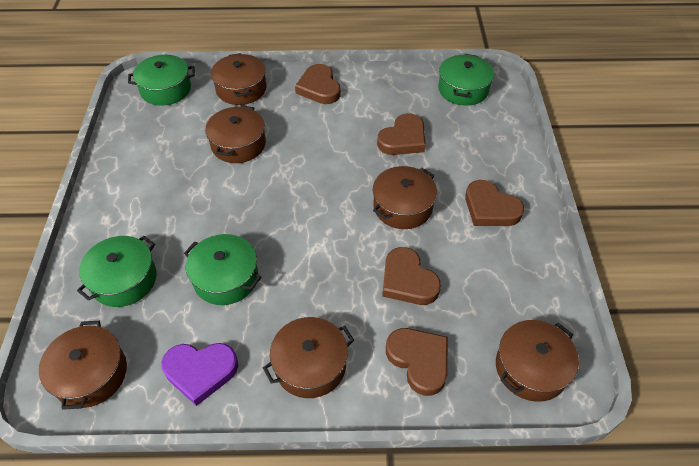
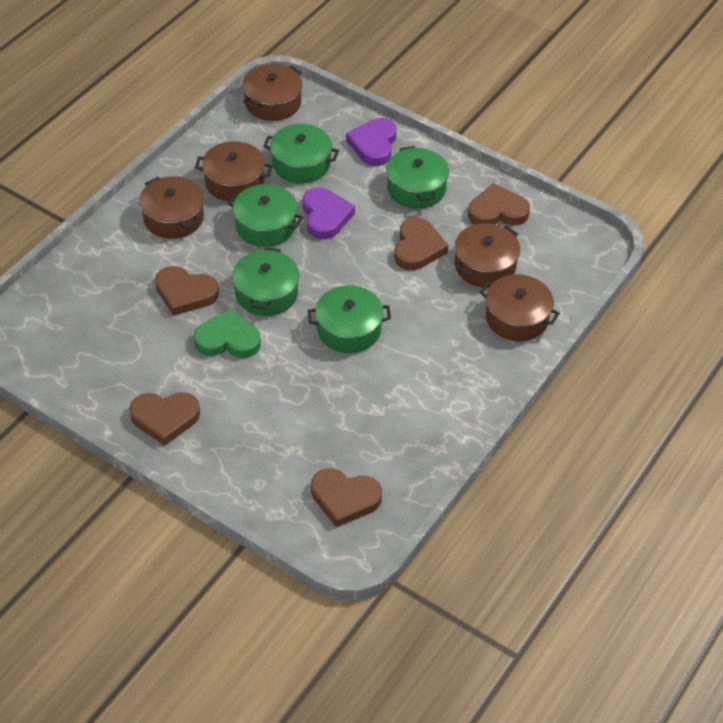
brown pot: 6 -> 5
green heart: 0 -> 1
green pot: 4 -> 5
purple heart: 1 -> 2

